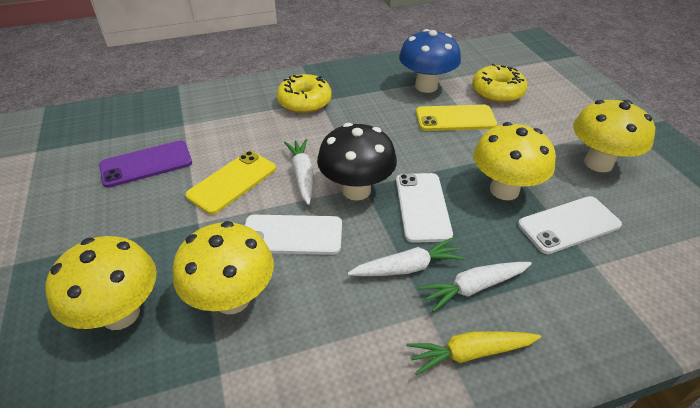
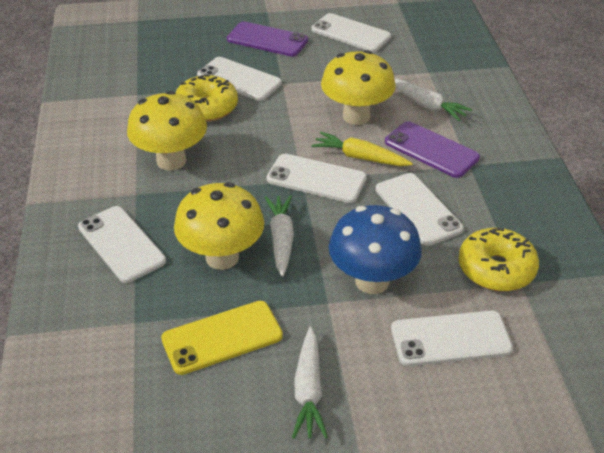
black mushroom: 1 -> 0
purple phone: 1 -> 2
white phone: 3 -> 6
yellow mushroom: 4 -> 3
yellow phone: 2 -> 1

